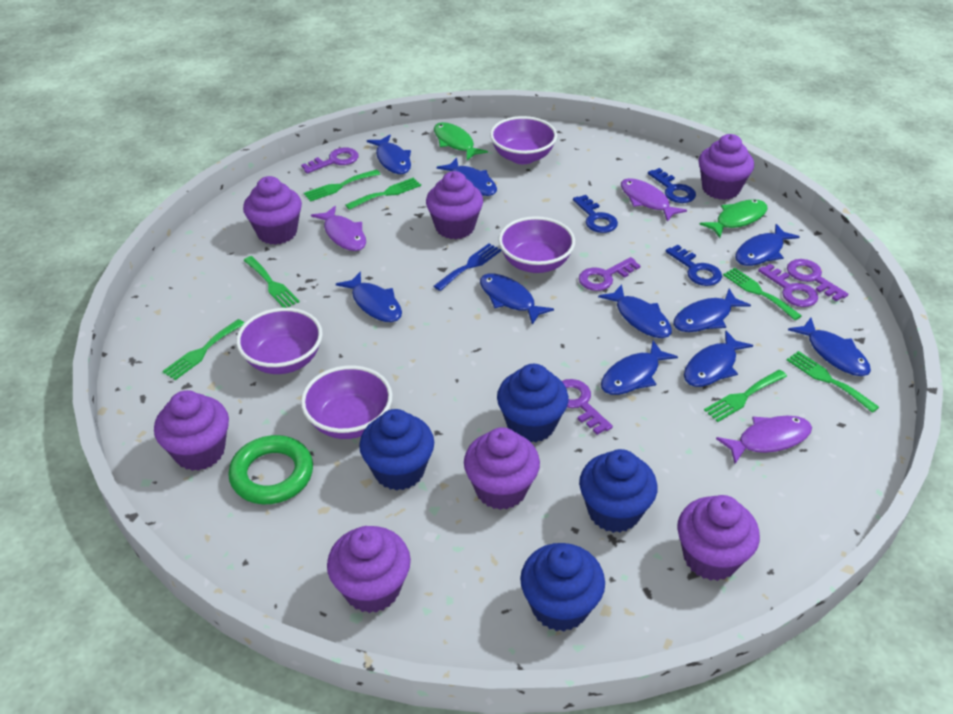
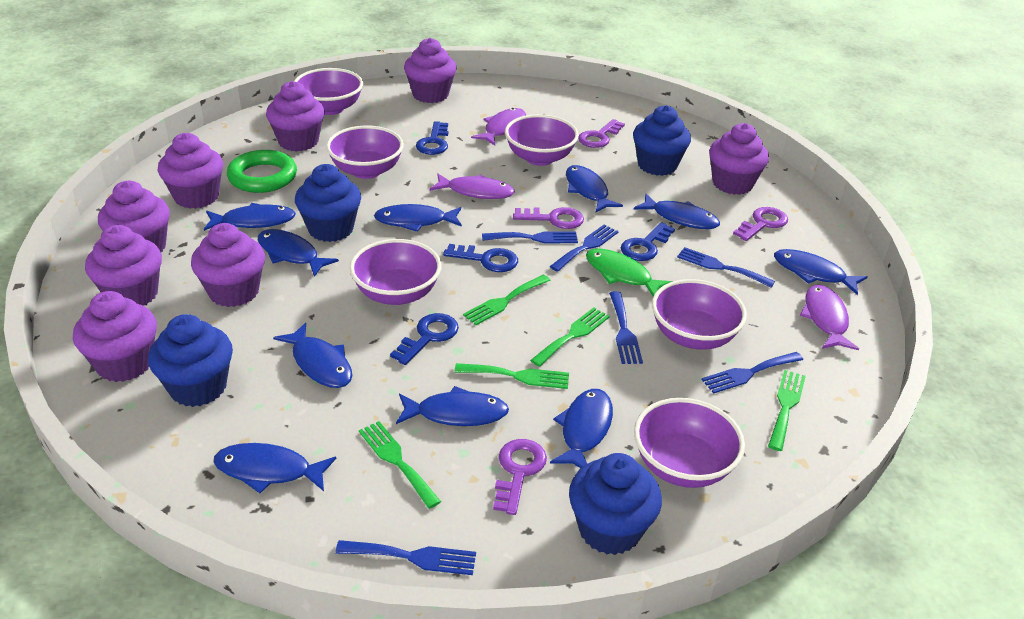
blue fork: 1 -> 6
blue key: 3 -> 4
green fish: 2 -> 1
green fork: 7 -> 5
purple bowl: 4 -> 6
purple cupcake: 7 -> 8
purple key: 5 -> 4

